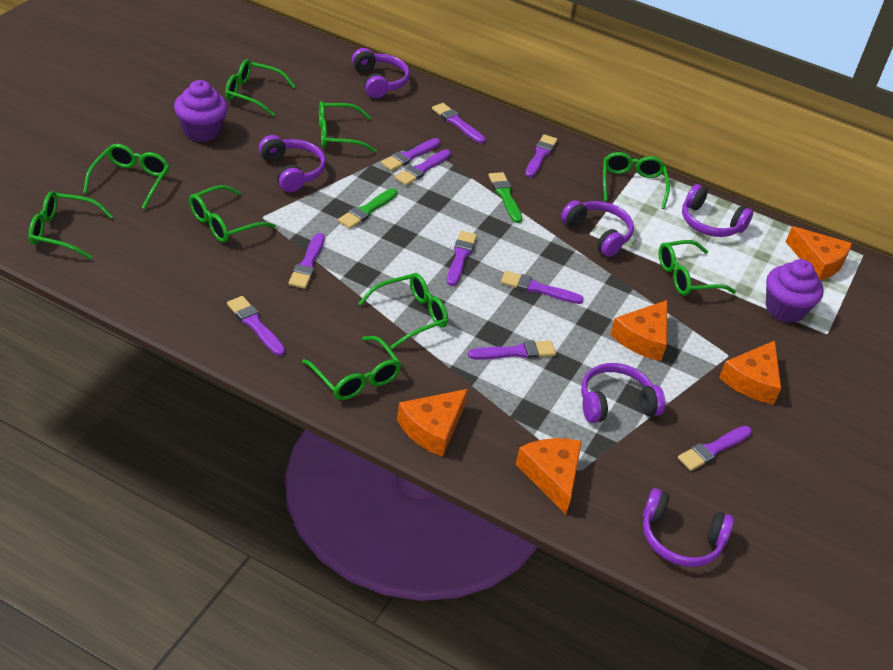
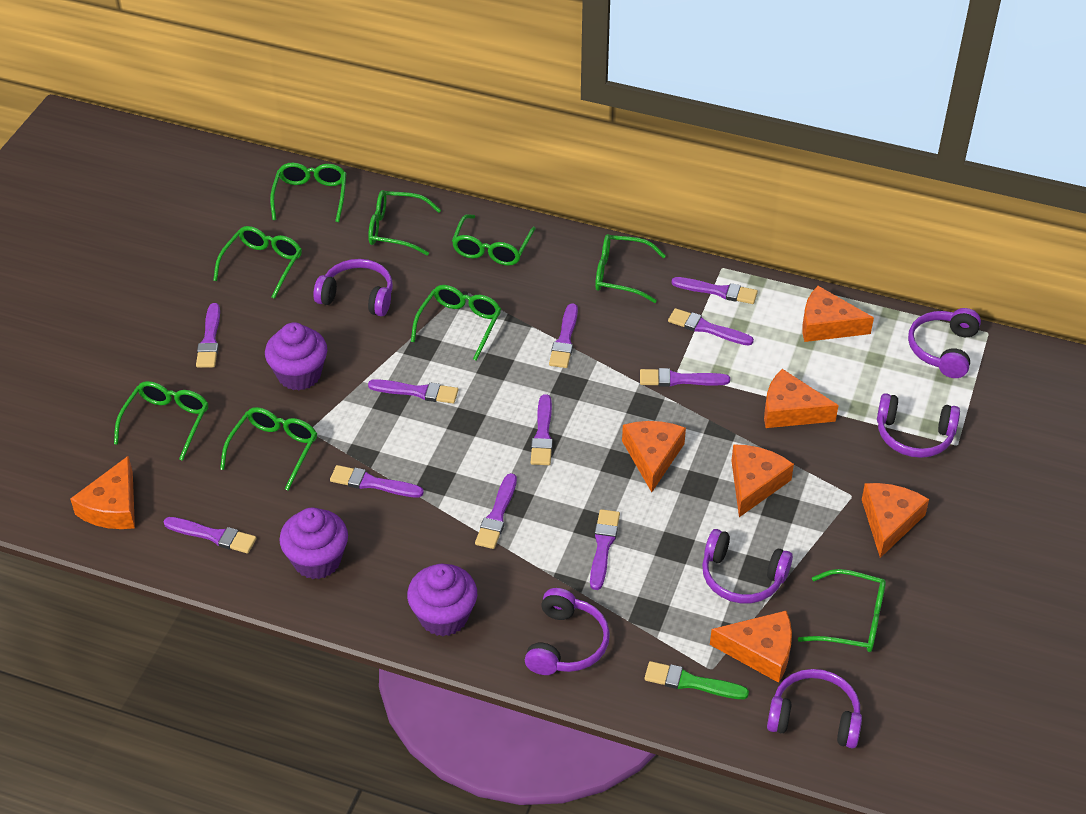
green brush: 2 -> 1
orange cheese: 5 -> 7
purple brush: 10 -> 11
purple cupcake: 2 -> 3

